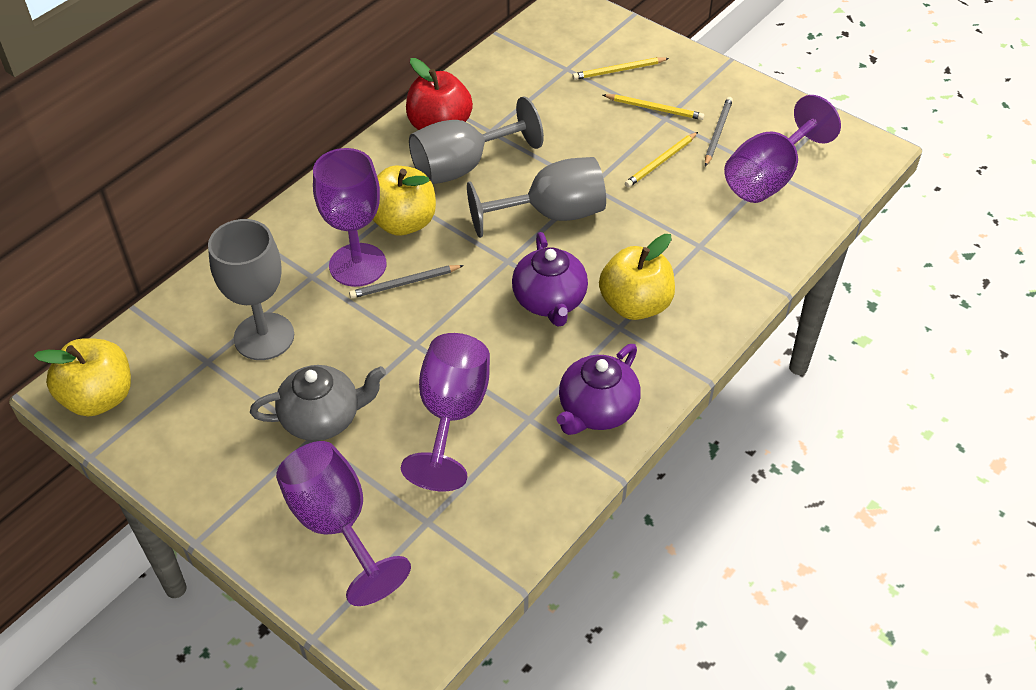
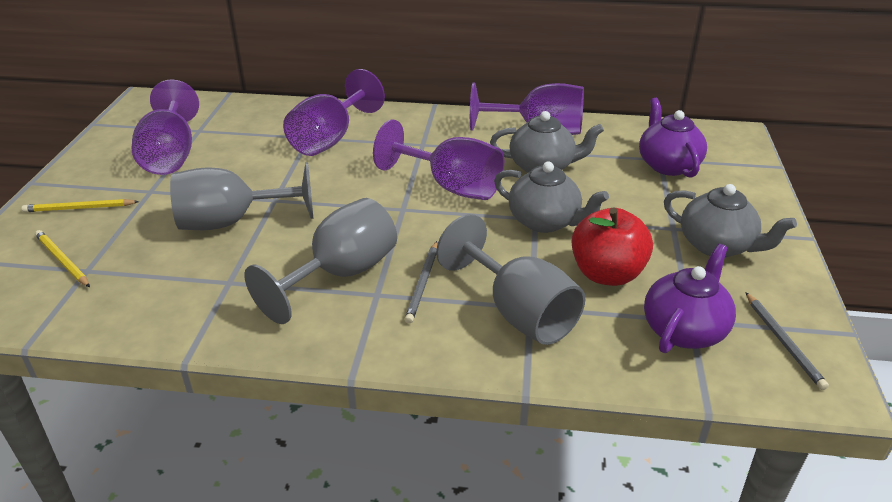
grey teapot: 1 -> 3
yellow apple: 3 -> 0
yellow pencil: 3 -> 2

